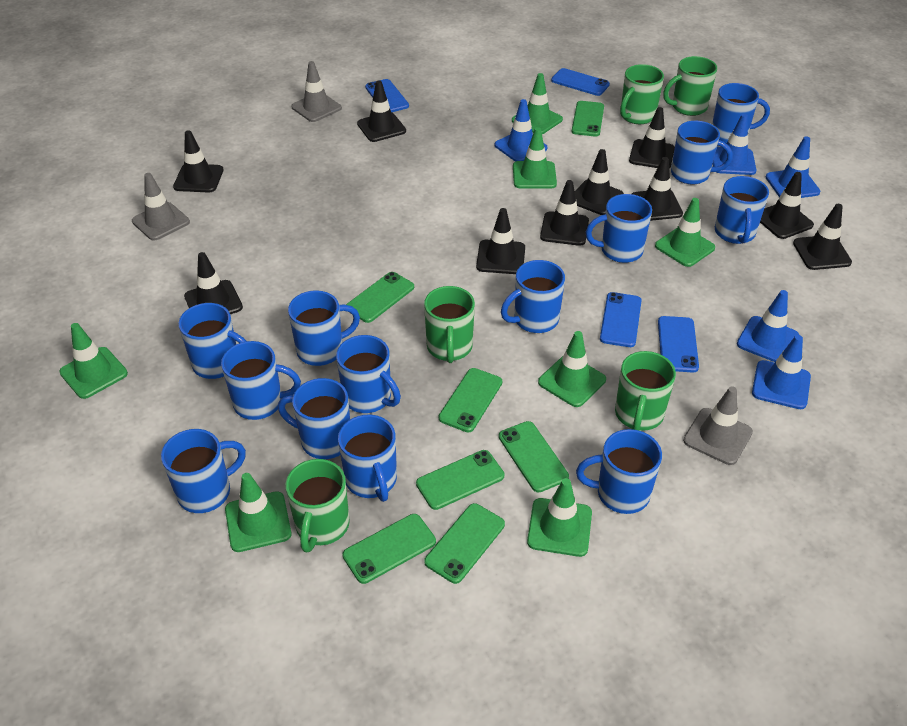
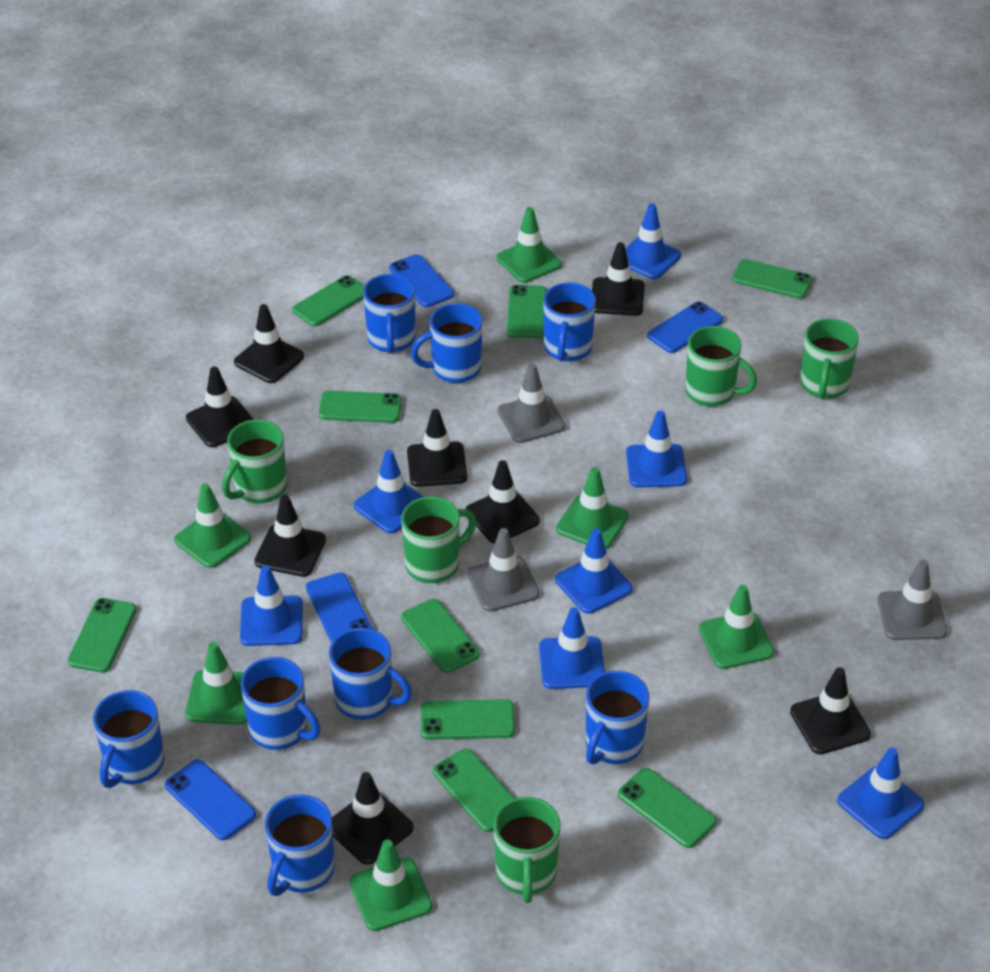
black traffic cone: 10 -> 8
blue mug: 13 -> 8
blue traffic cone: 5 -> 7
green phone: 7 -> 9
green traffic cone: 7 -> 6

